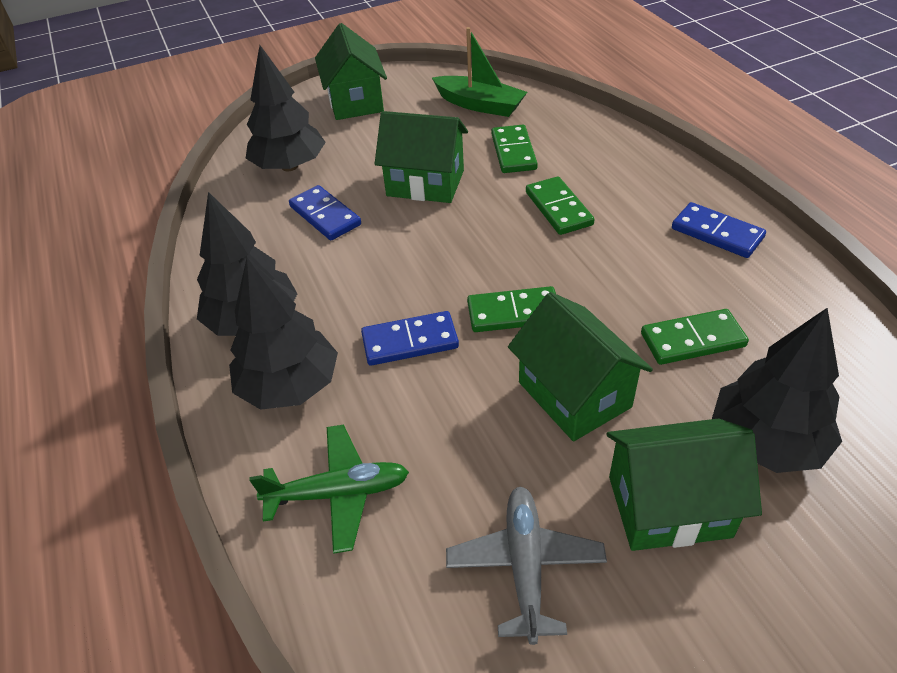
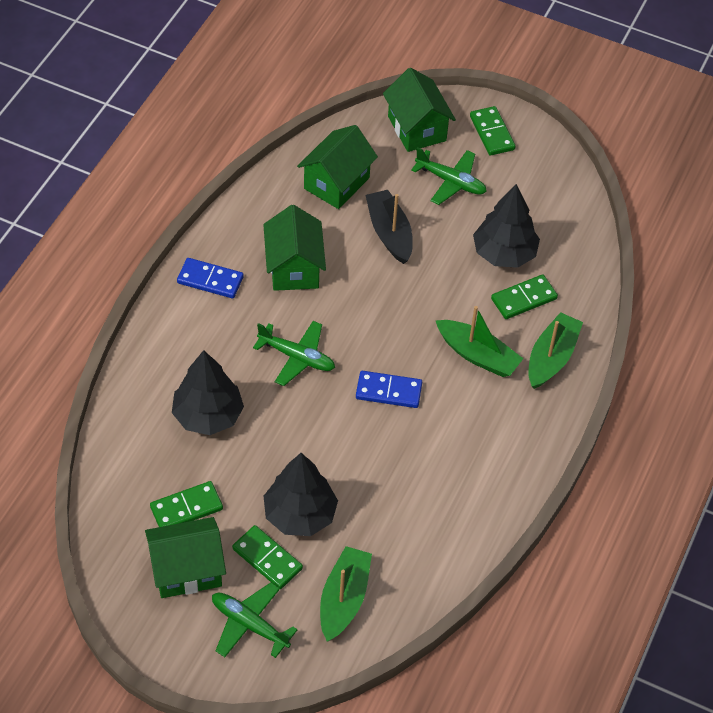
black boat: 0 -> 1
black tree: 4 -> 3
blue domino: 3 -> 2
green boat: 1 -> 3
green plane: 1 -> 3
grey plane: 1 -> 0

